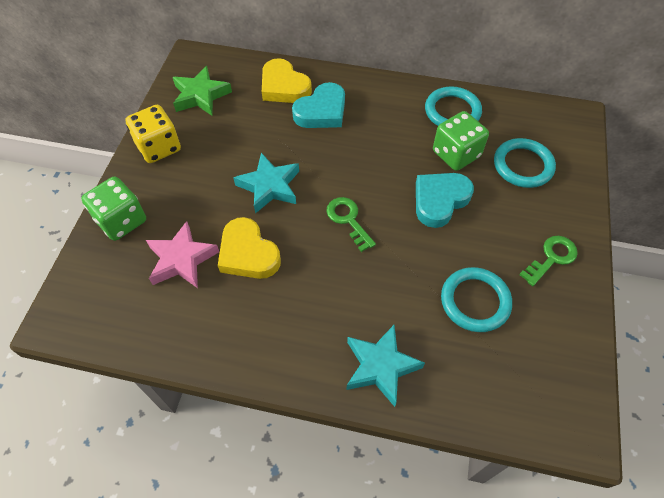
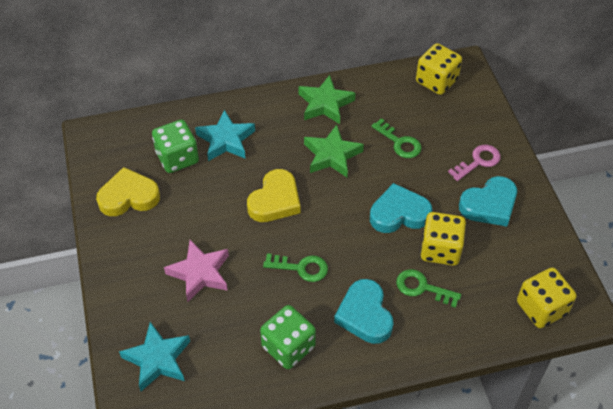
green key: 2 -> 3
green star: 1 -> 2
pink key: 0 -> 1
turquoise heart: 2 -> 3
turquoise ring: 3 -> 0
yellow dice: 1 -> 3

